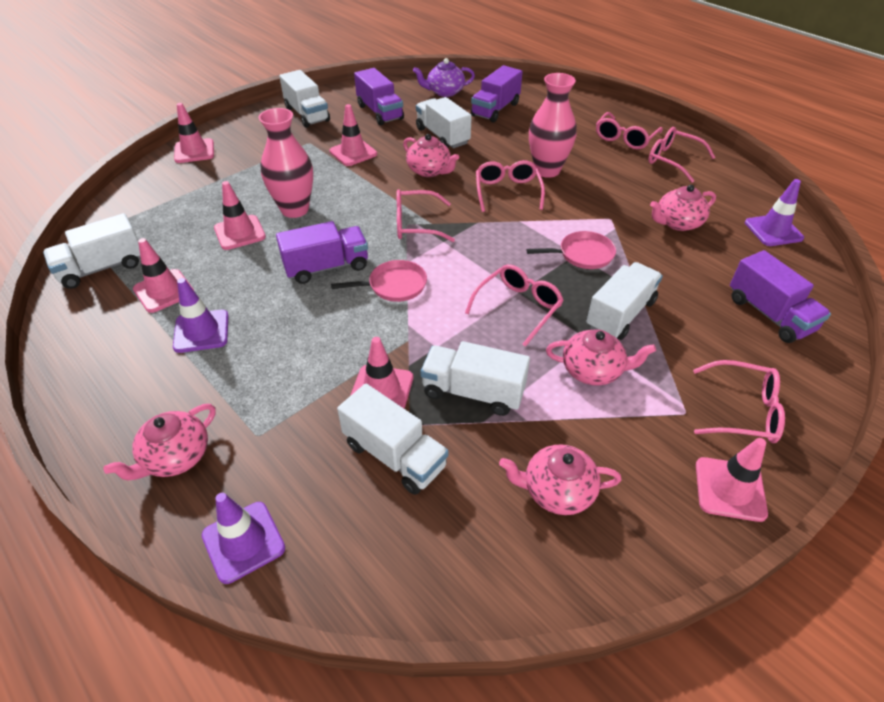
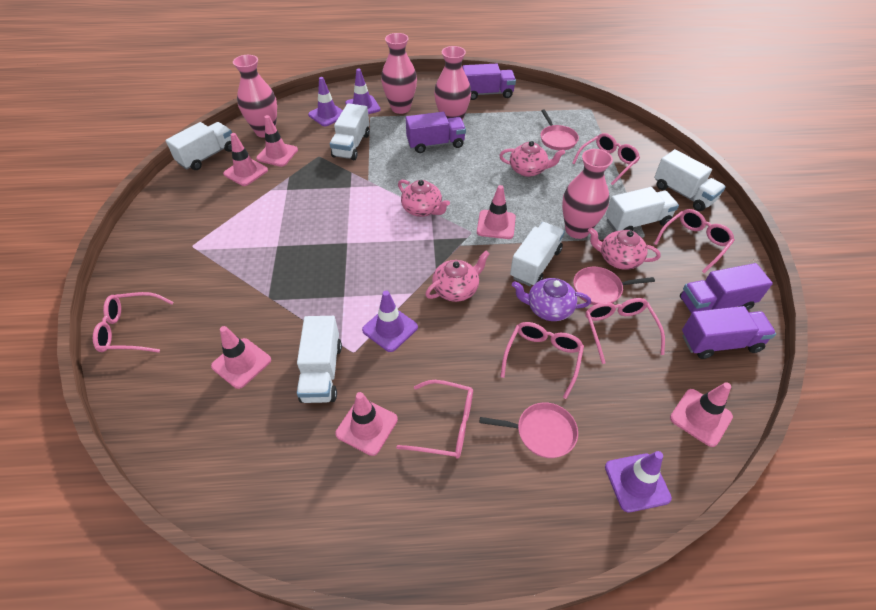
pink pan: 2 -> 3
pink teapot: 5 -> 4
pink vase: 2 -> 4
purple traffic cone: 3 -> 4

